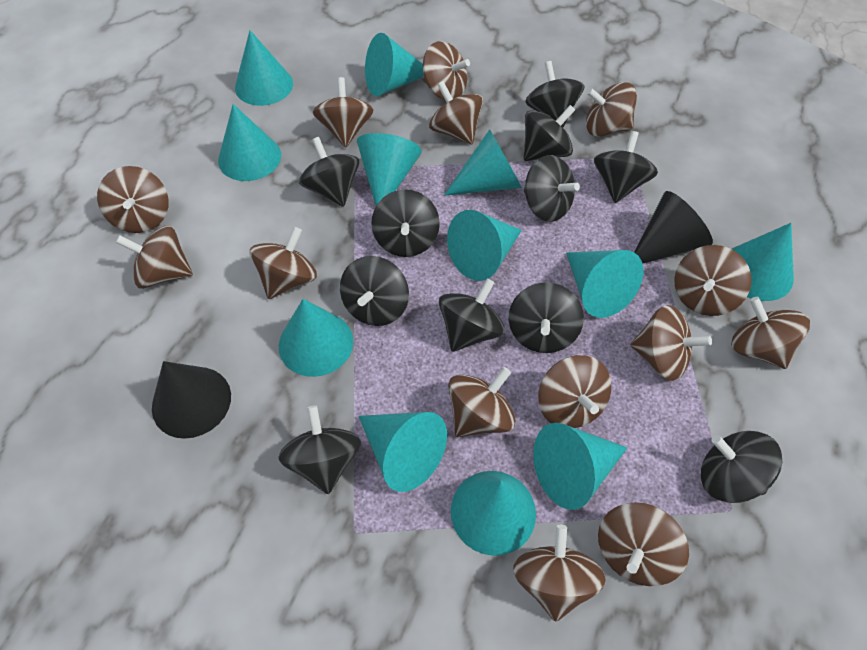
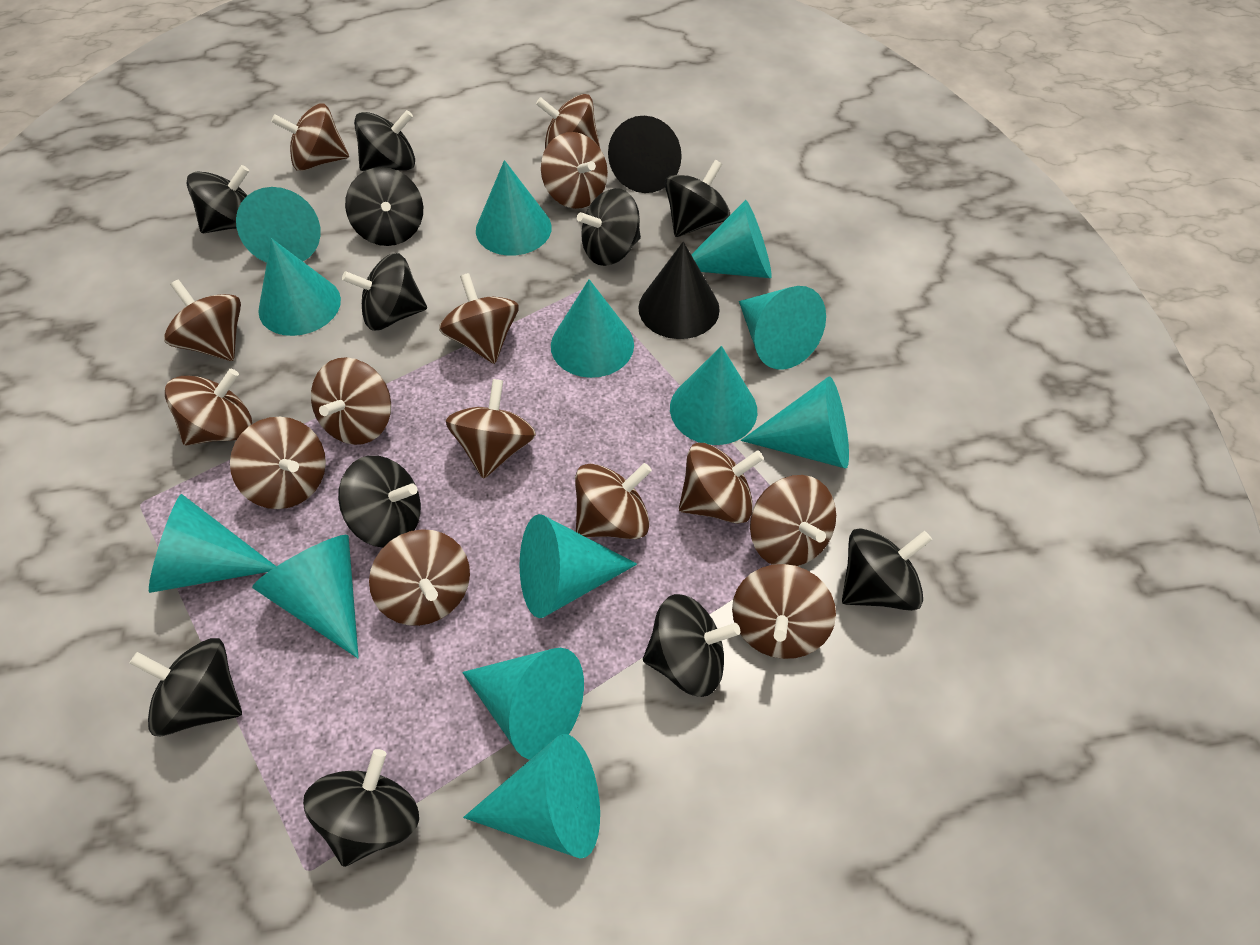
turquoise cone: 12 -> 13

